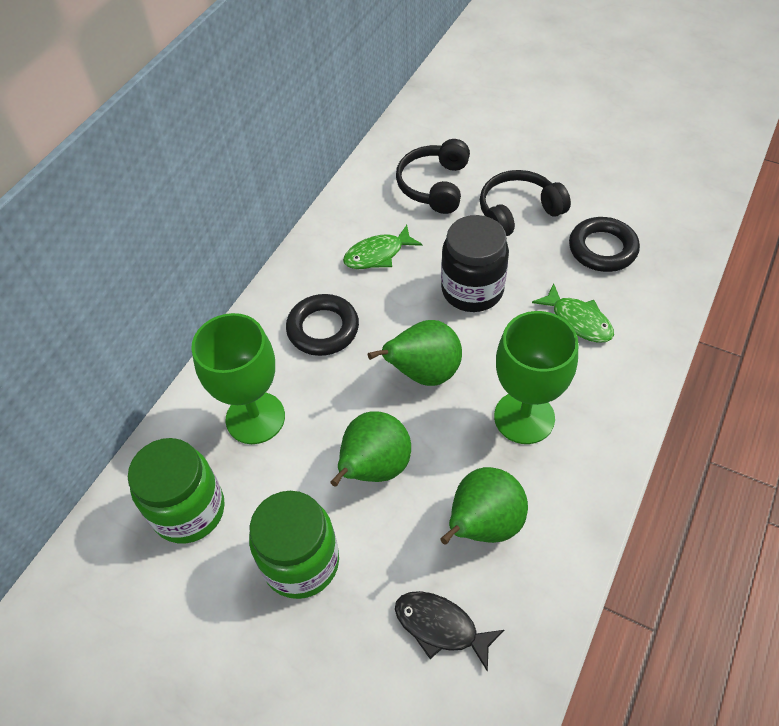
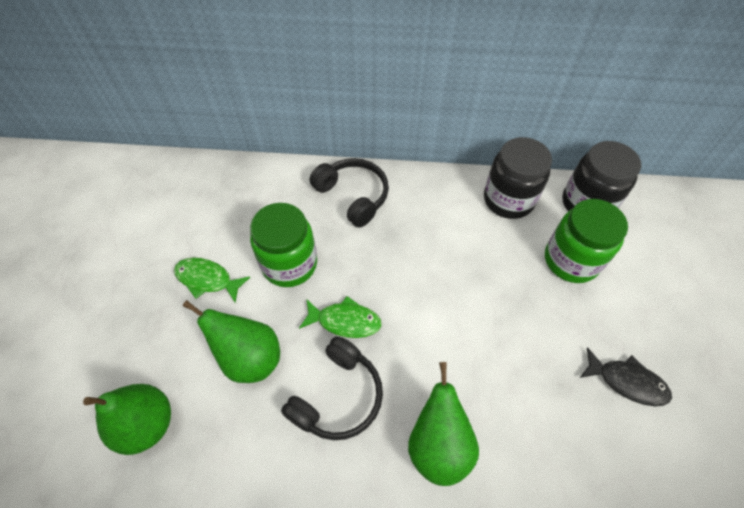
black jar: 1 -> 2
black ring: 2 -> 0
green goblet: 2 -> 0

